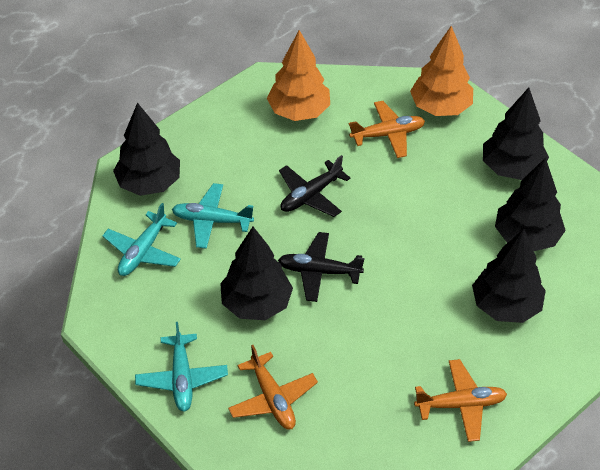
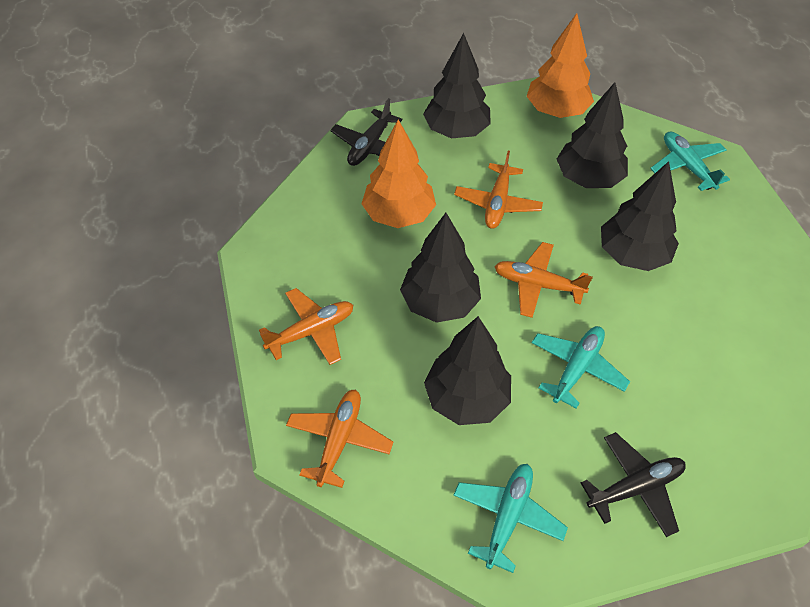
orange plane: 3 -> 4

